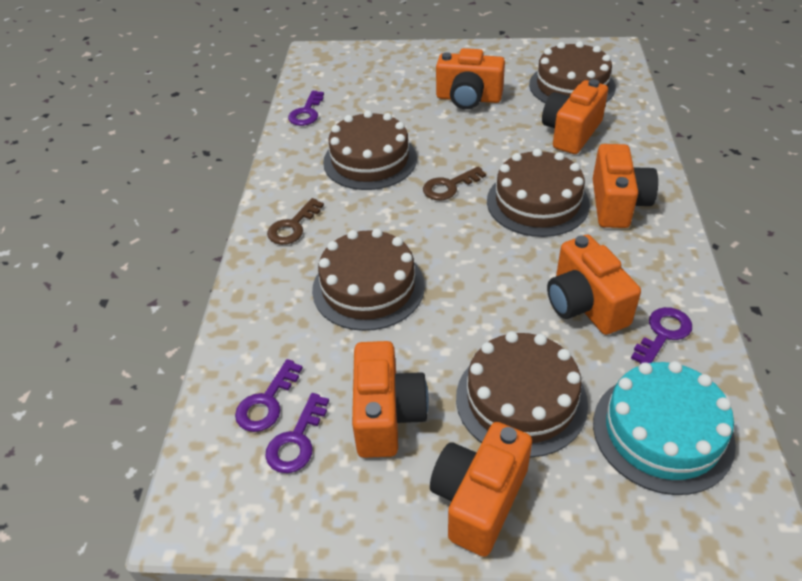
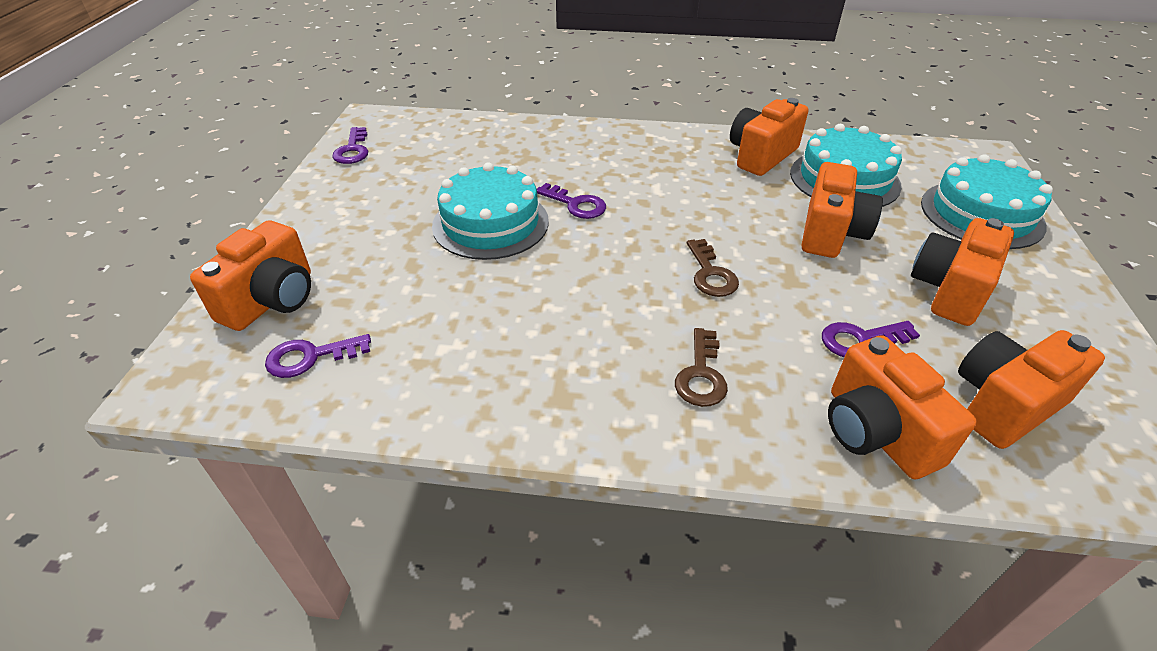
brown cake: 5 -> 0
turquoise cake: 1 -> 3

